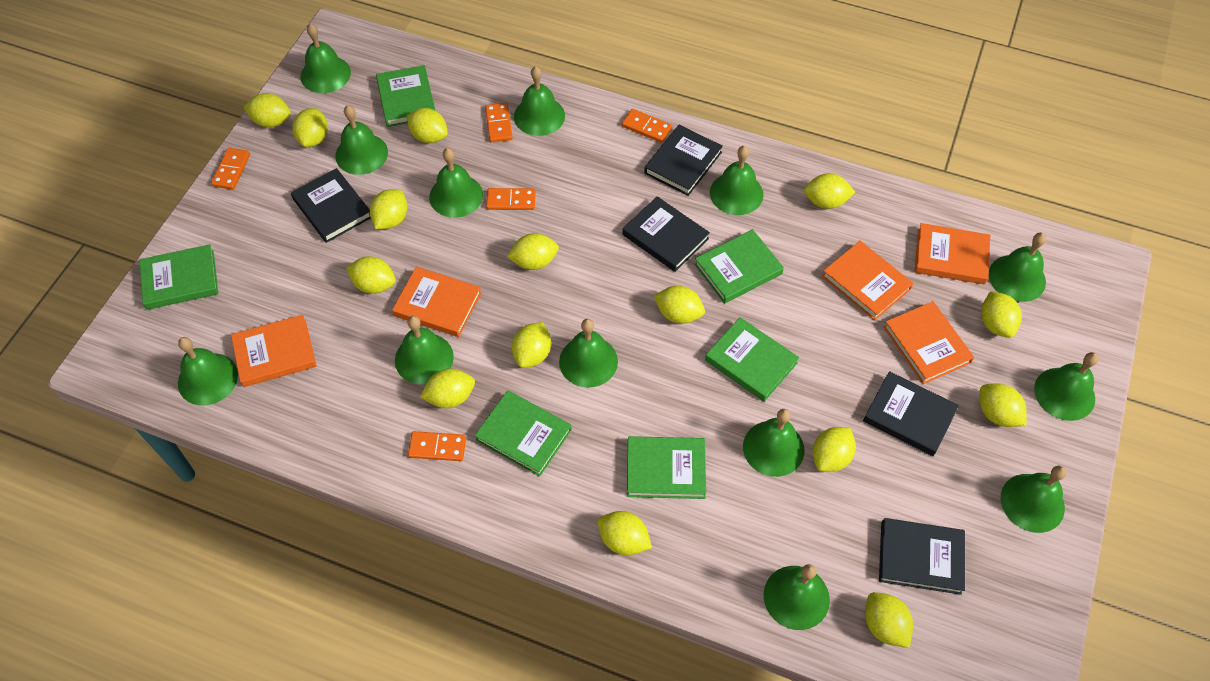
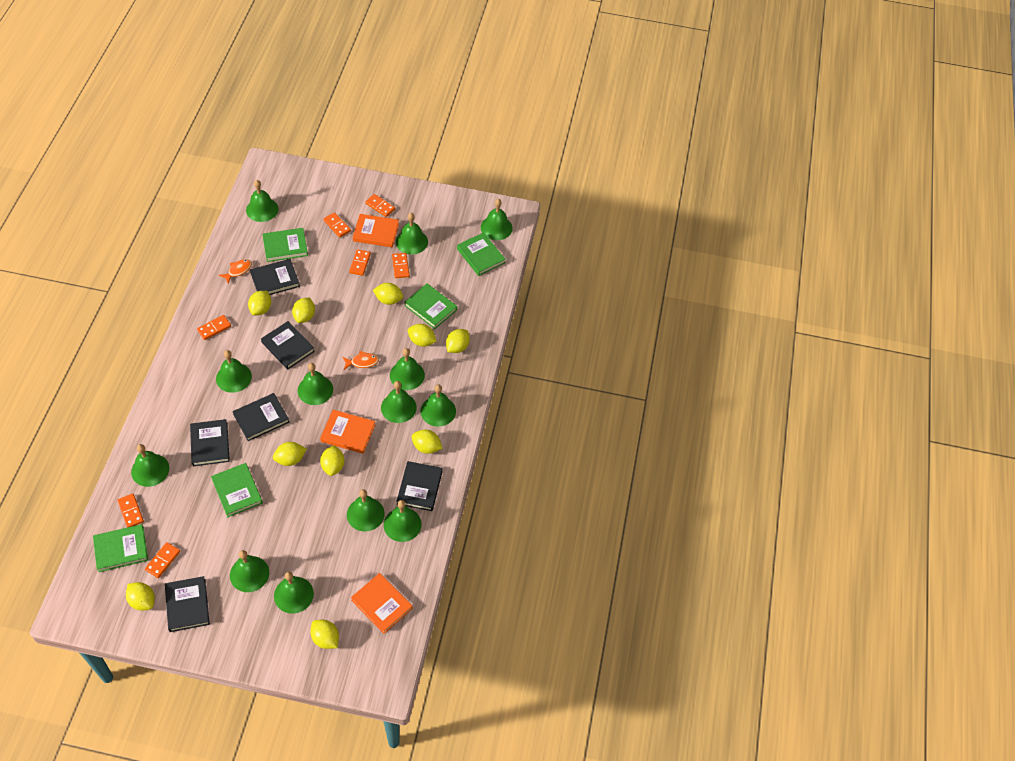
black book: 5 -> 6
green book: 6 -> 5
orange book: 5 -> 3
orange domino: 5 -> 7
orange fish: 0 -> 2
yellow lemon: 15 -> 10

